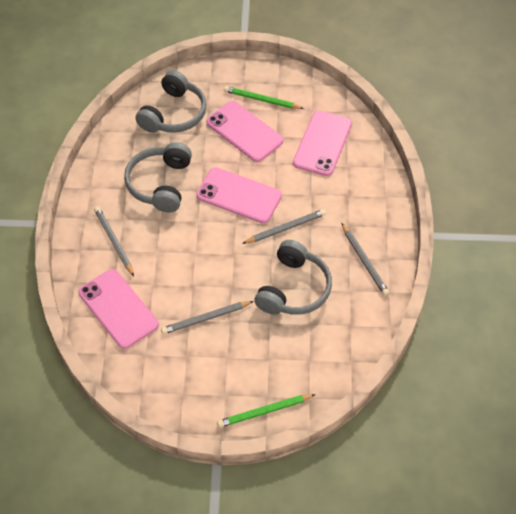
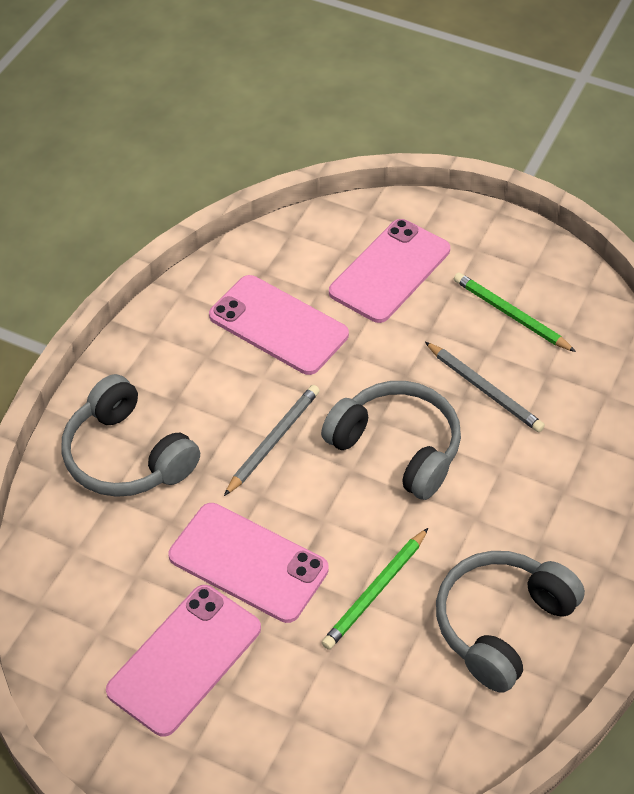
grey pencil: 4 -> 2

